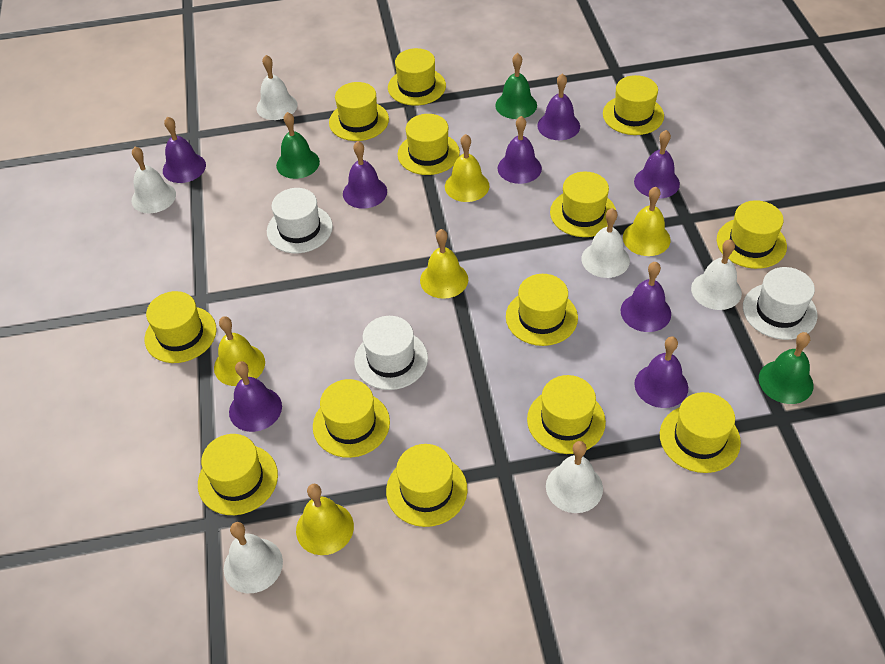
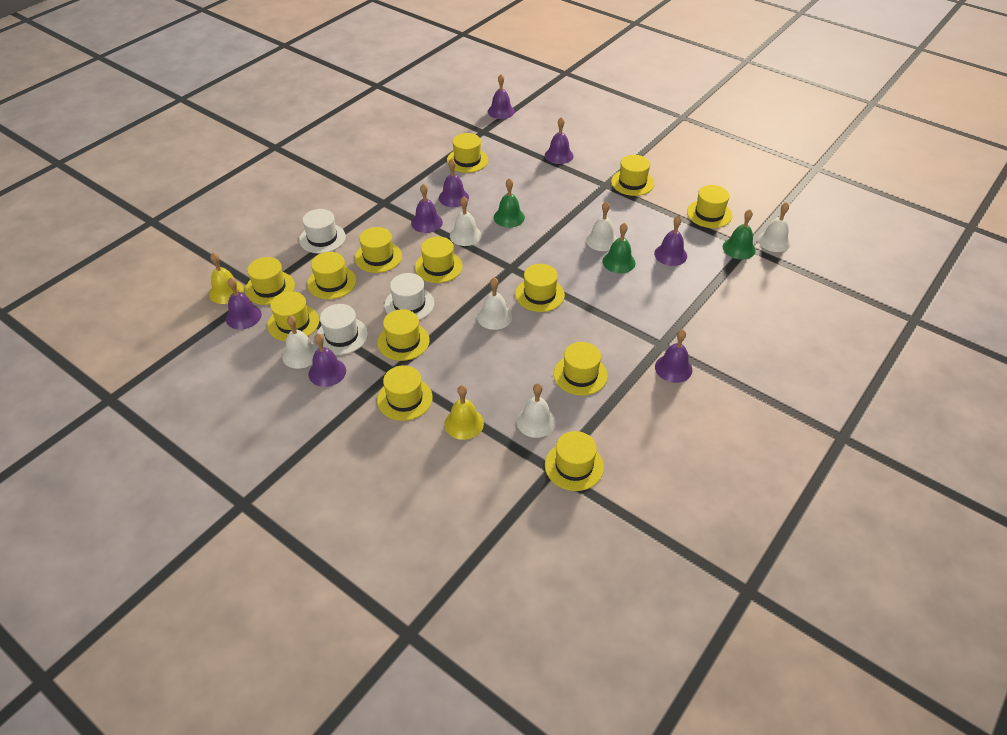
yellow bell: 5 -> 2

